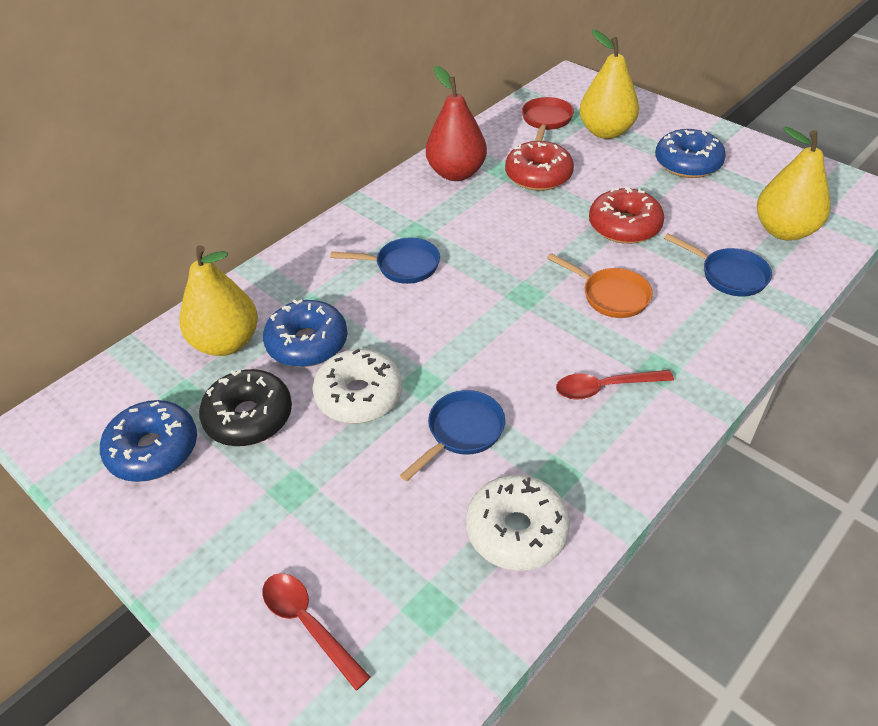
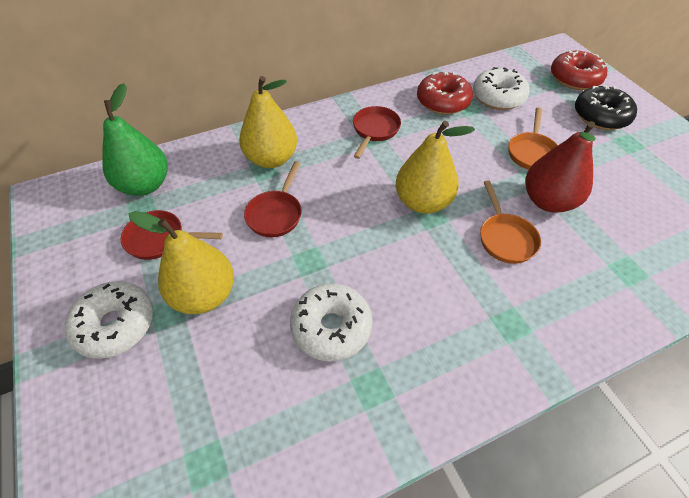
blue donut: 3 -> 0
blue pan: 3 -> 0
green pear: 0 -> 1
orange pan: 1 -> 2
red pan: 1 -> 3
red spoon: 2 -> 0
white donut: 2 -> 3

